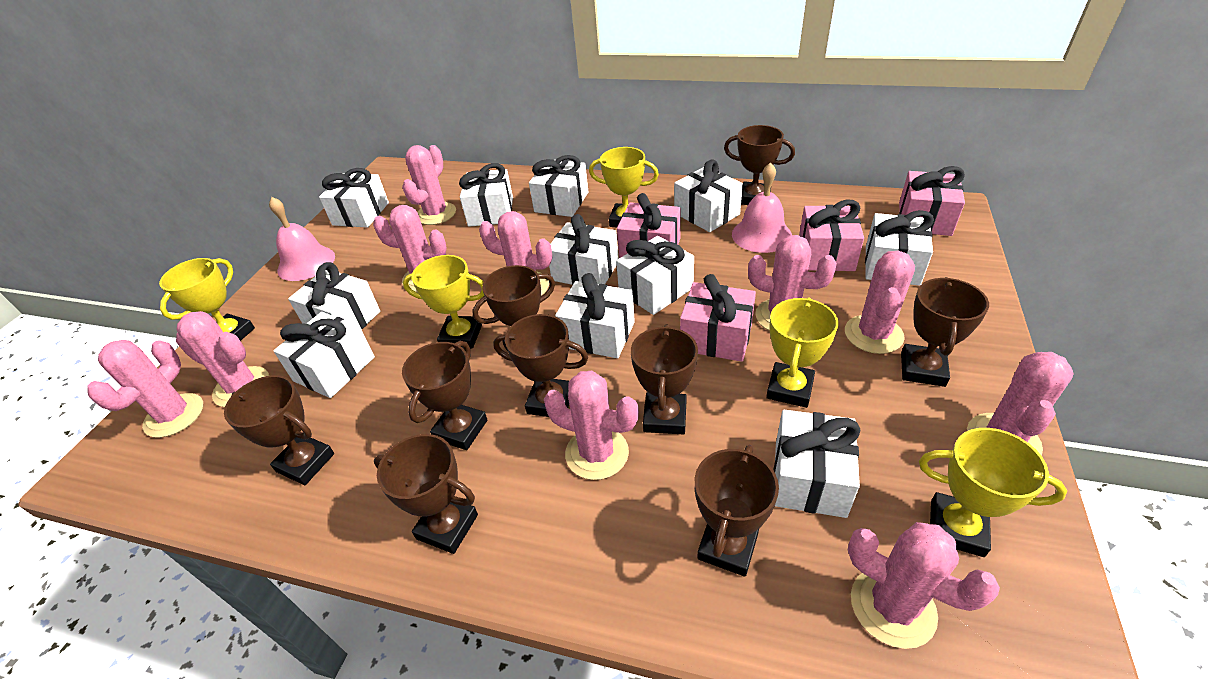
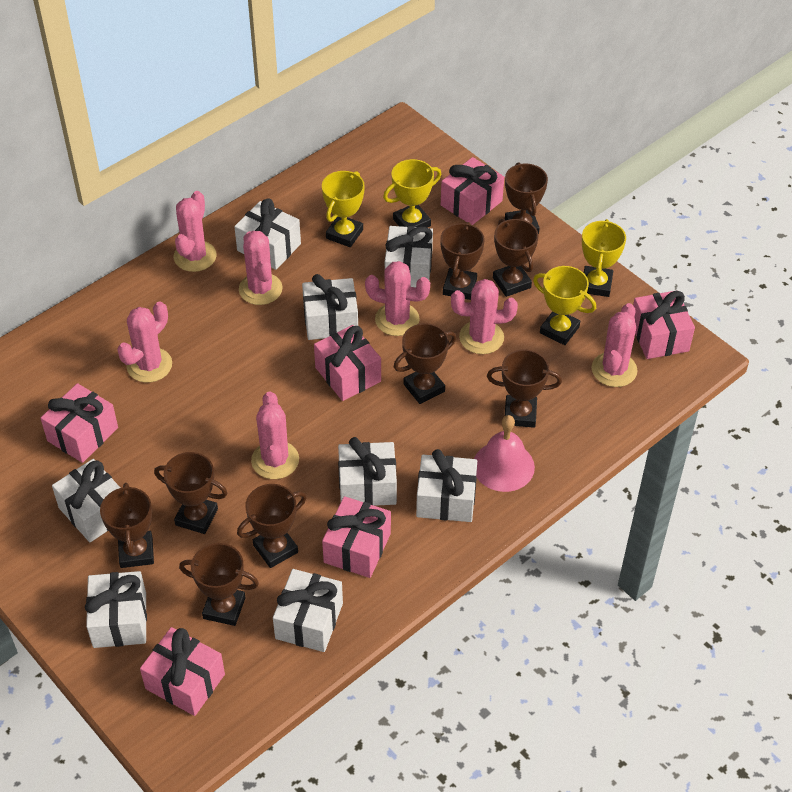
pink bell: 2 -> 1
pink cactus: 10 -> 7
pink gift: 4 -> 6
white gift: 11 -> 8
yellow trophy: 5 -> 4

